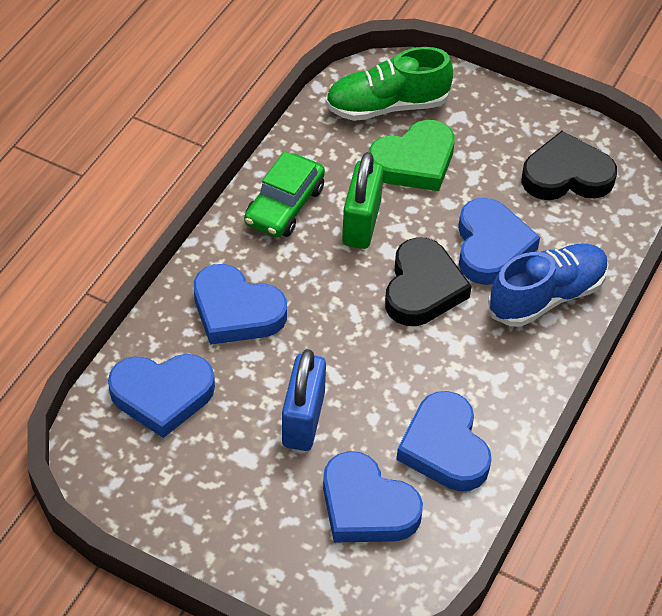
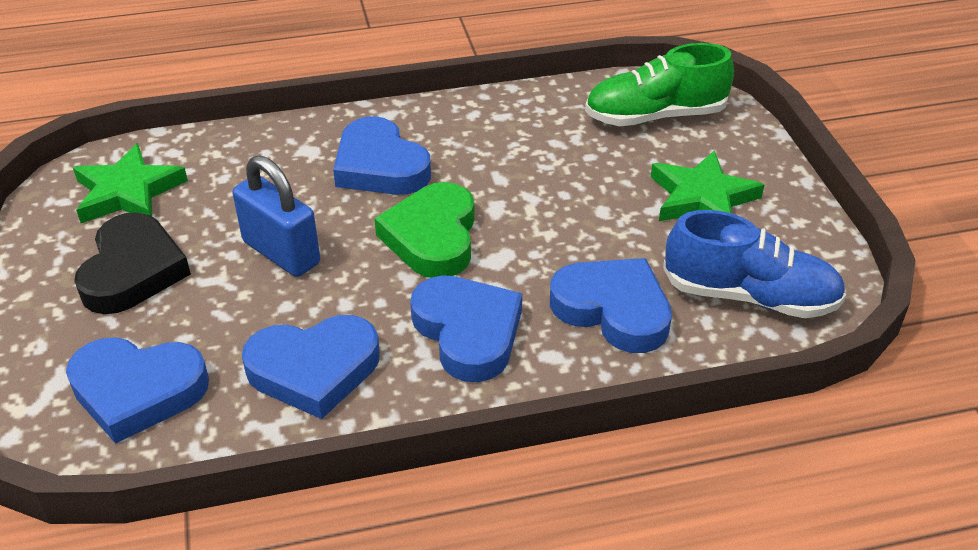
black heart: 2 -> 1
green car: 1 -> 0
green padlock: 1 -> 0
green star: 0 -> 2

